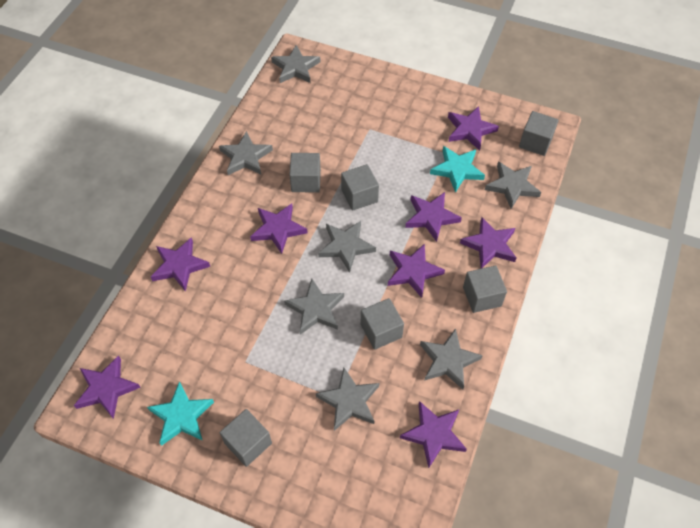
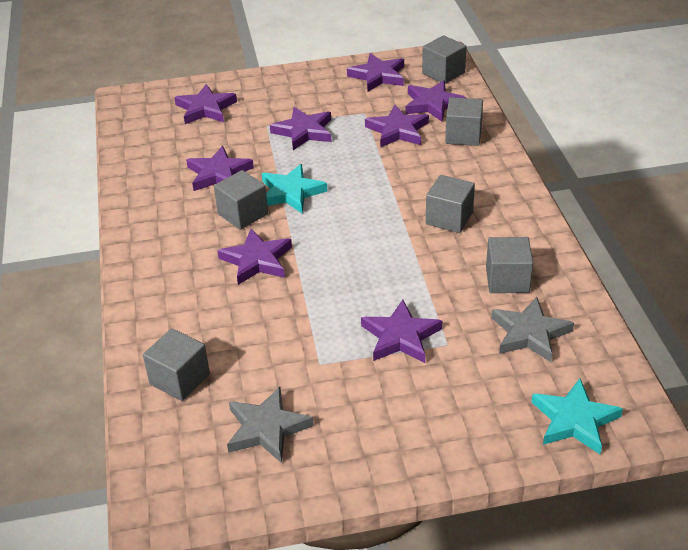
grey star: 7 -> 2

